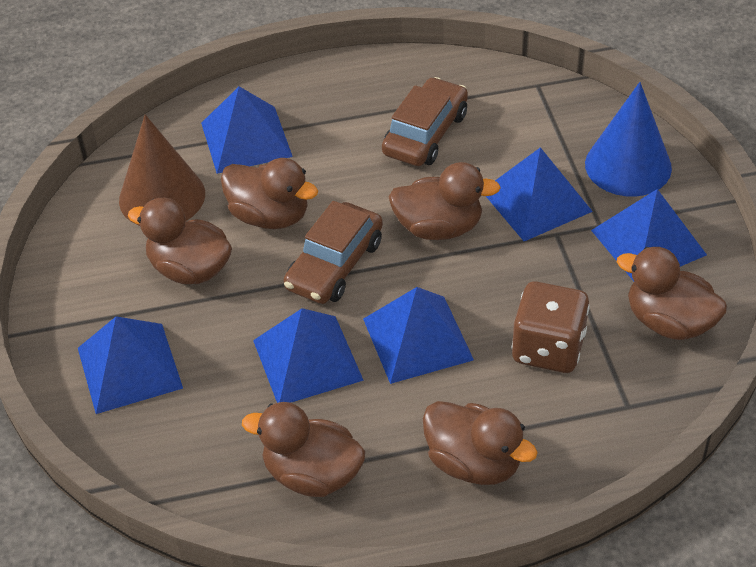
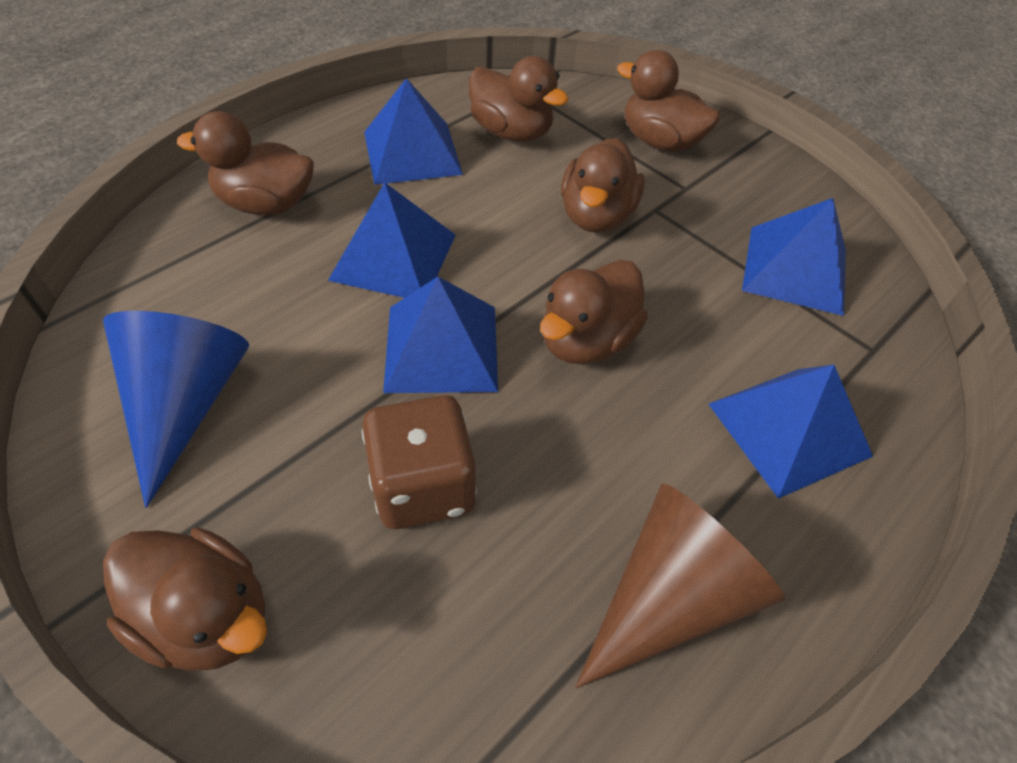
blue pyramid: 6 -> 5
brown car: 2 -> 0

